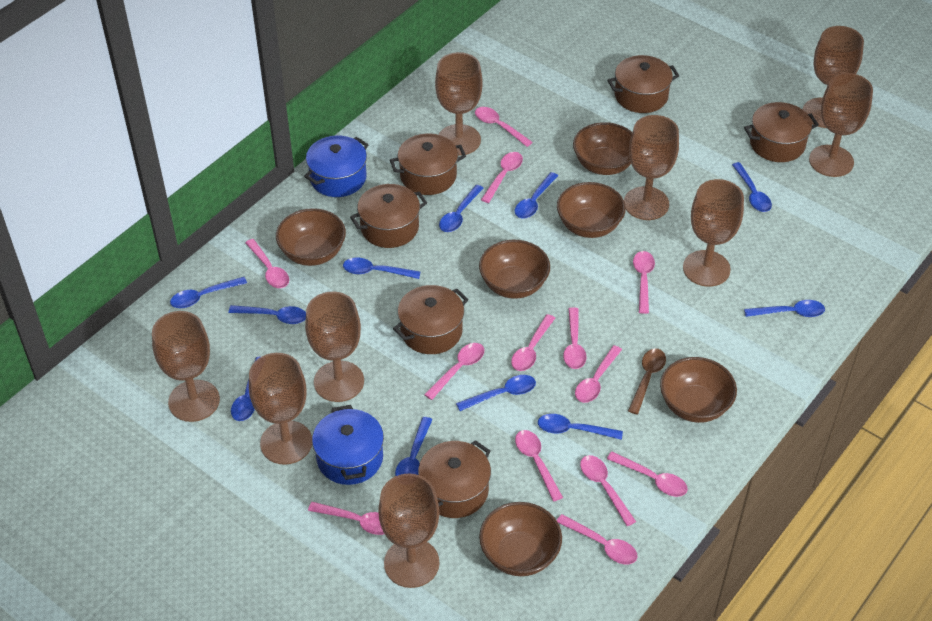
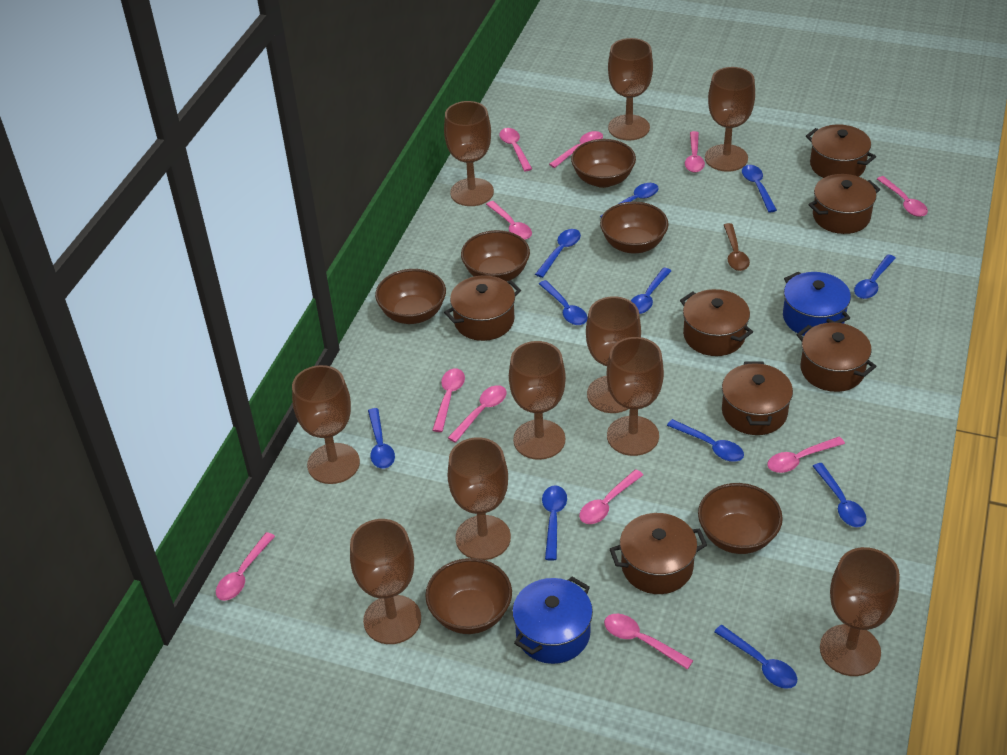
brown goblet: 9 -> 10
brown pot: 6 -> 7
pink spoon: 13 -> 11

